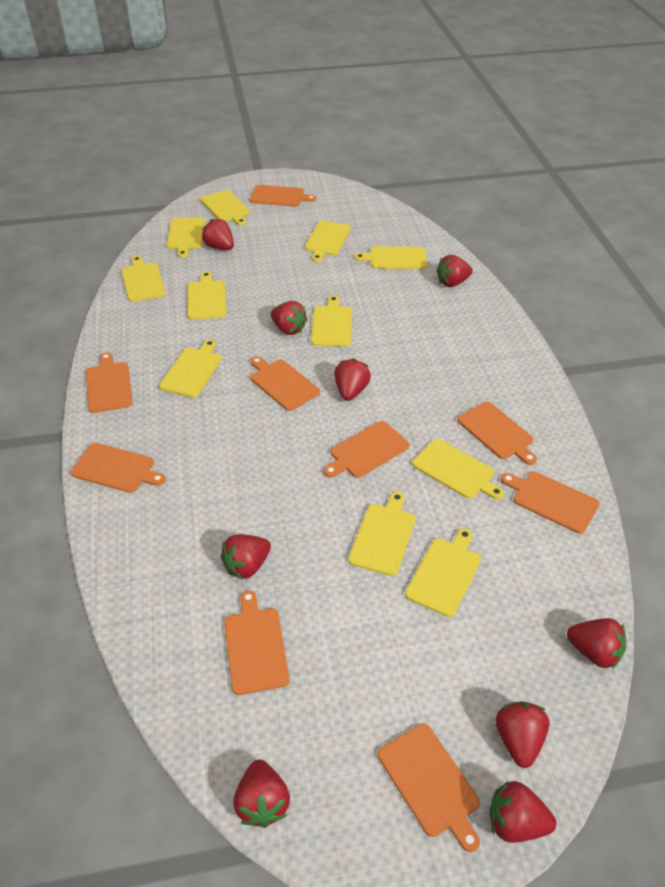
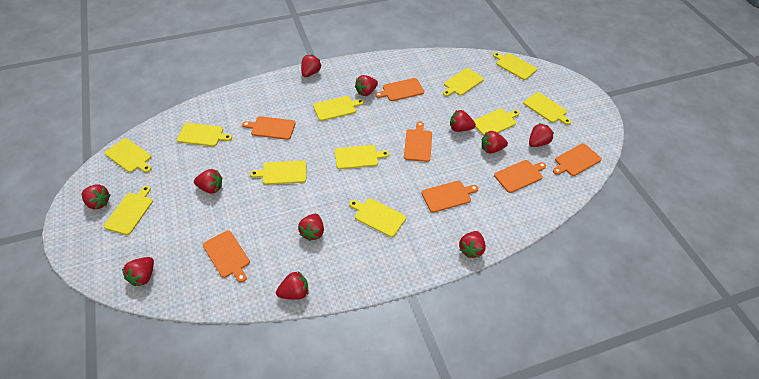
orange cutting board: 9 -> 7
red strawberry: 9 -> 11

